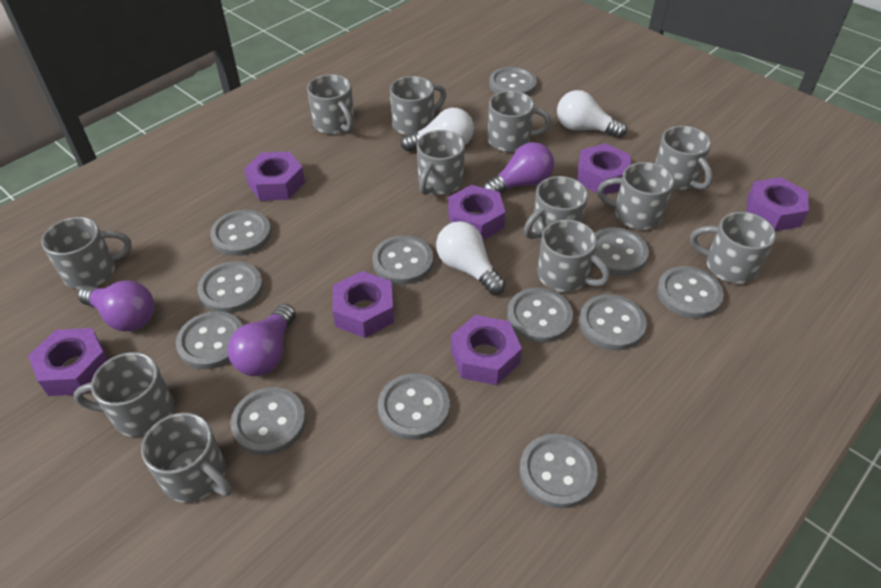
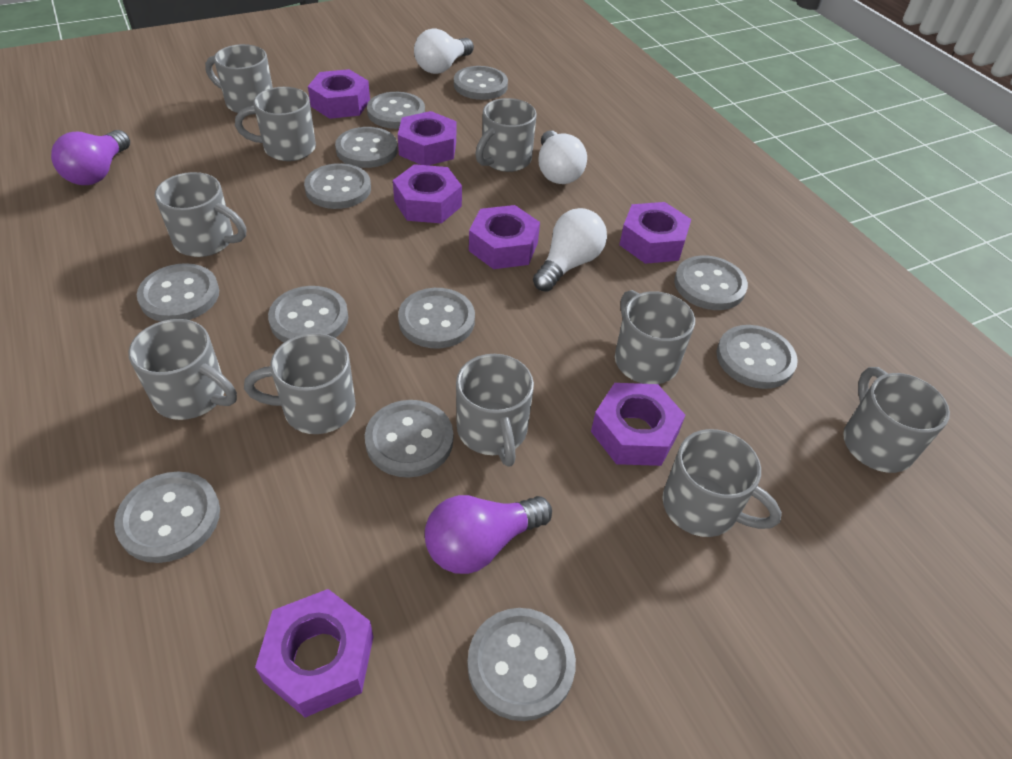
grey mug: 12 -> 10
purple light bulb: 3 -> 2

